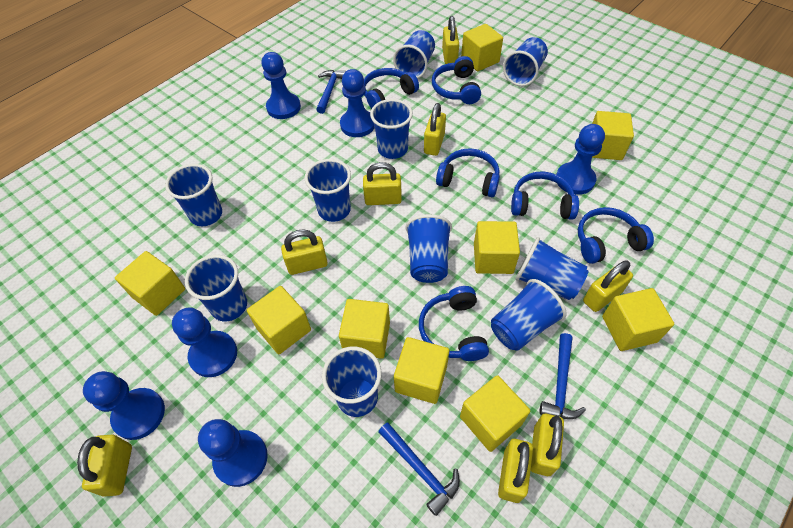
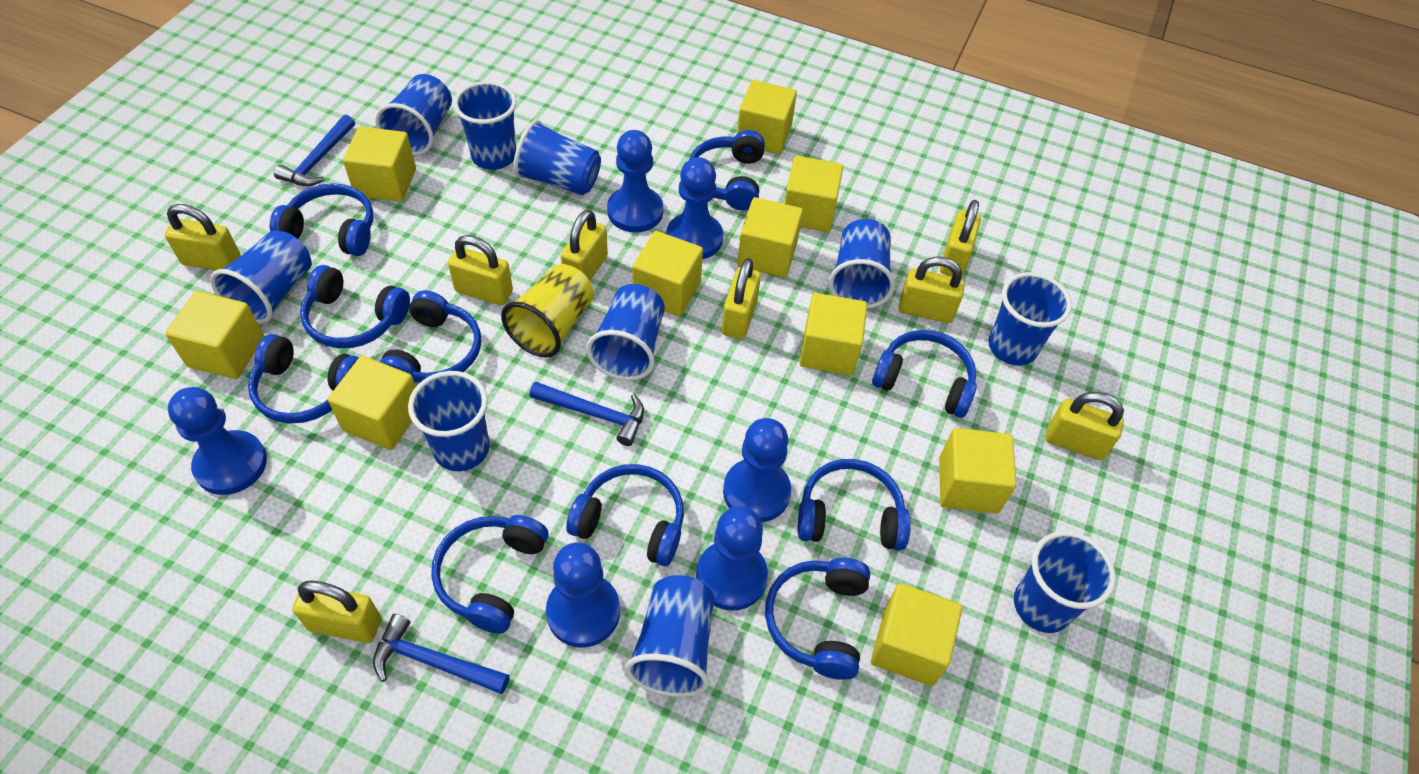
blue headphones: 6 -> 10
yellow cube: 9 -> 10
yellow cup: 0 -> 1

